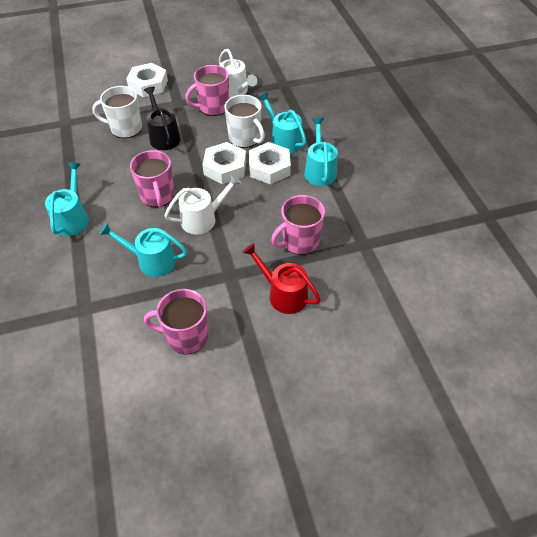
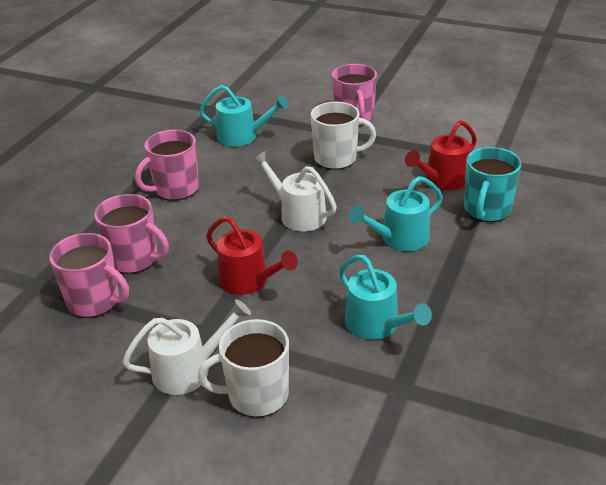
black watering can: 1 -> 0
red watering can: 1 -> 2
turquoise mug: 0 -> 1
turquoise watering can: 4 -> 3
white nut: 3 -> 0

